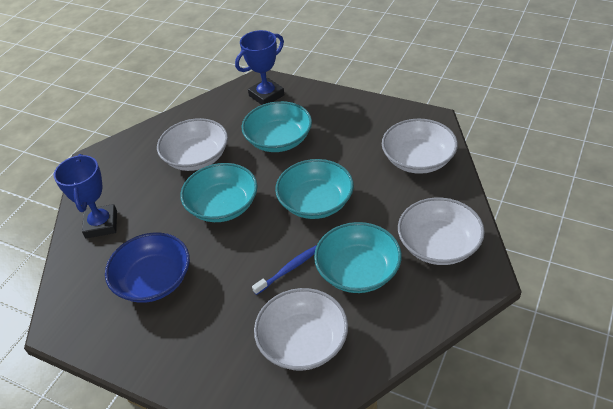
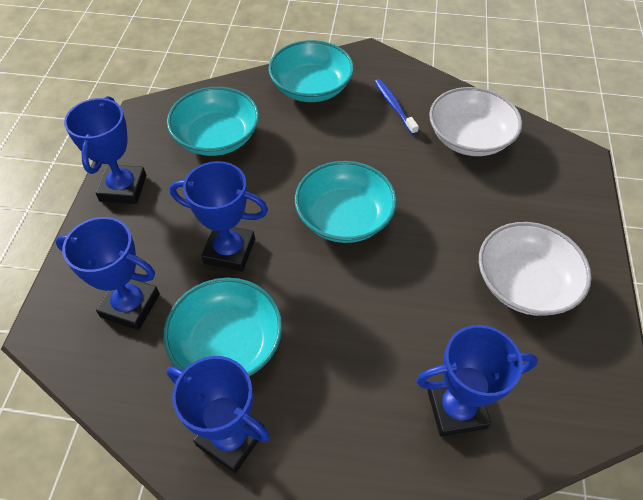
blue bowl: 1 -> 0
blue trophy: 2 -> 5
white bowl: 4 -> 2

